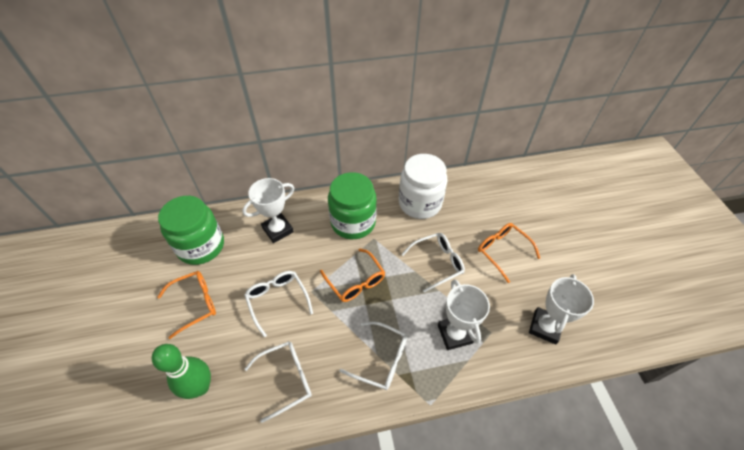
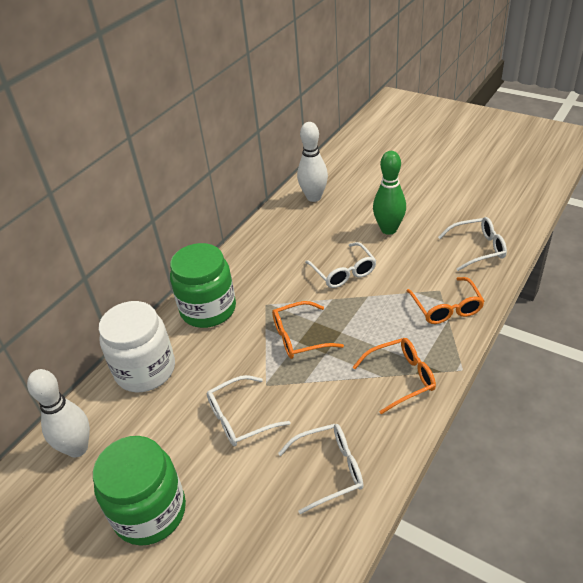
white bowling pin: 0 -> 2
white trophy: 3 -> 0

